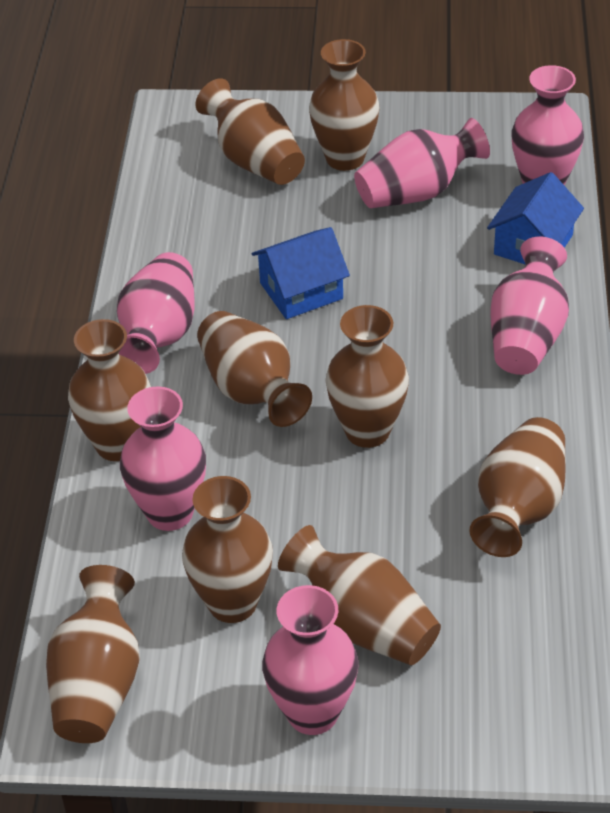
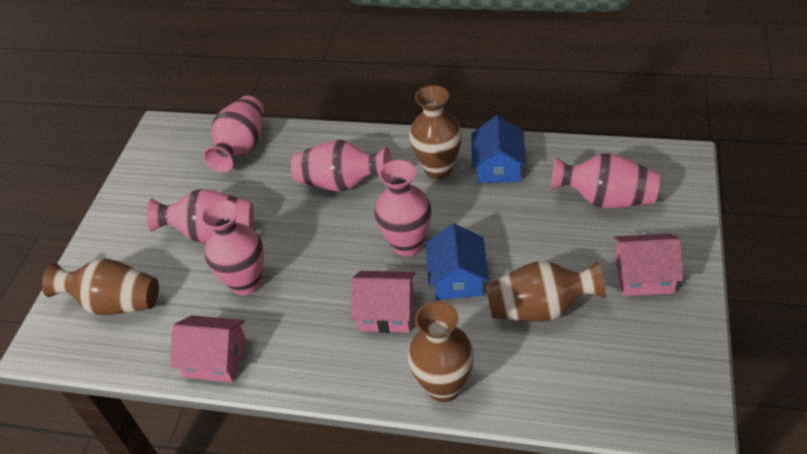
brown vase: 9 -> 4
pink house: 0 -> 3

